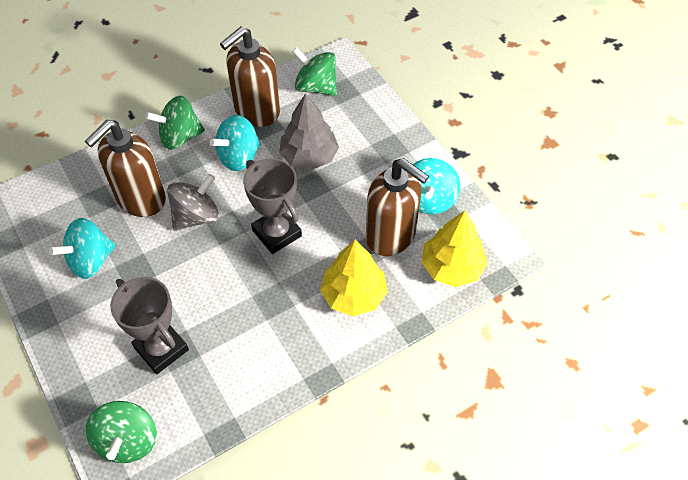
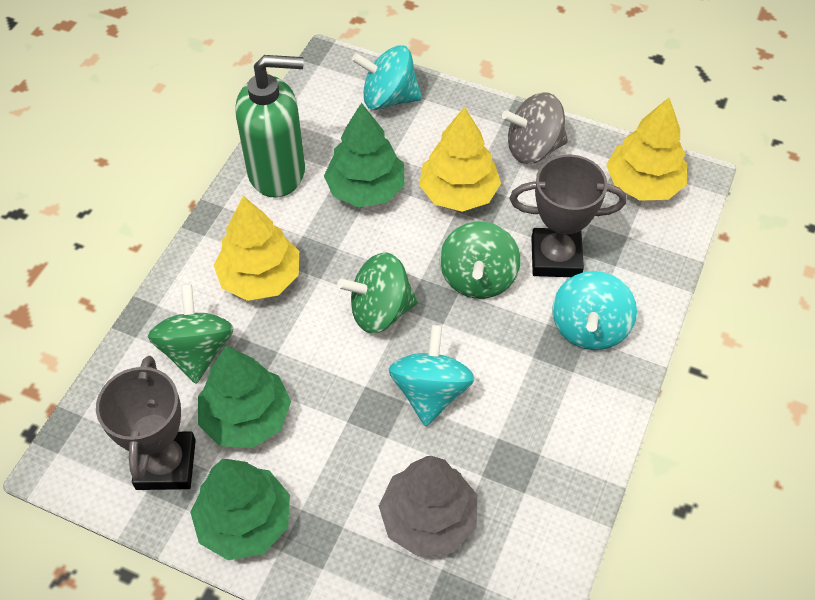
brown soap dispenser: 3 -> 0
green soap dispenser: 0 -> 1
green tree: 0 -> 3
yellow tree: 2 -> 3

